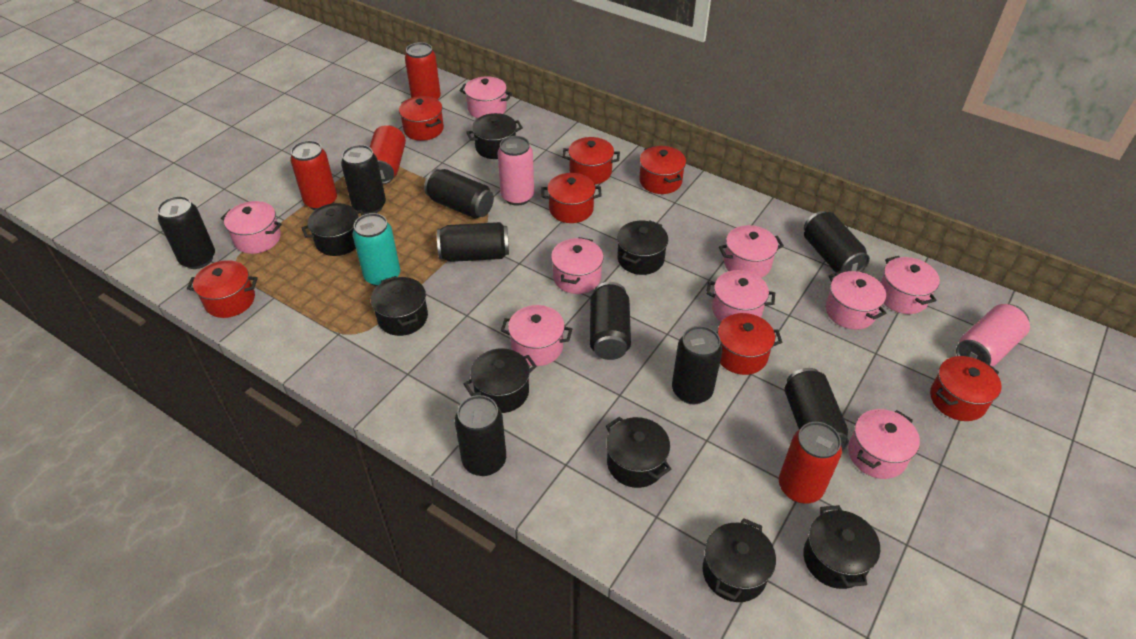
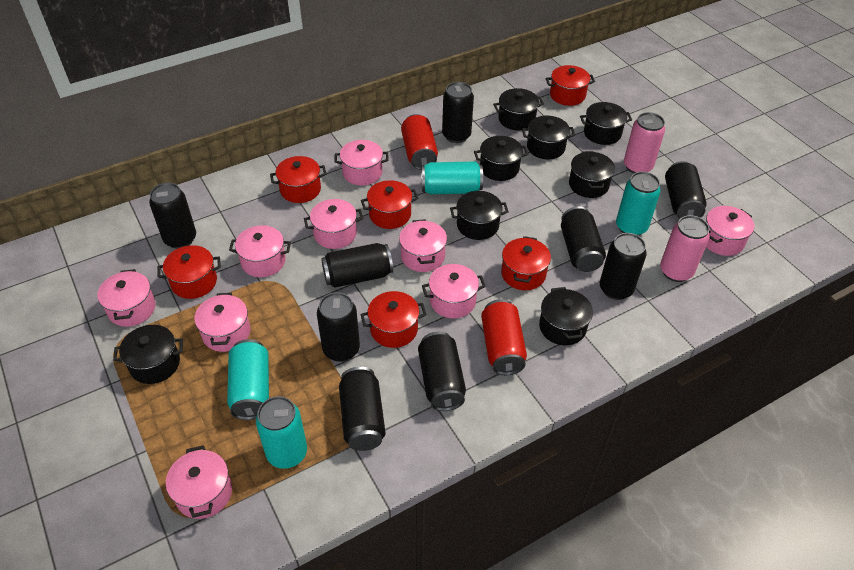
red can: 4 -> 2
red pot: 7 -> 6
turquoise can: 1 -> 4

